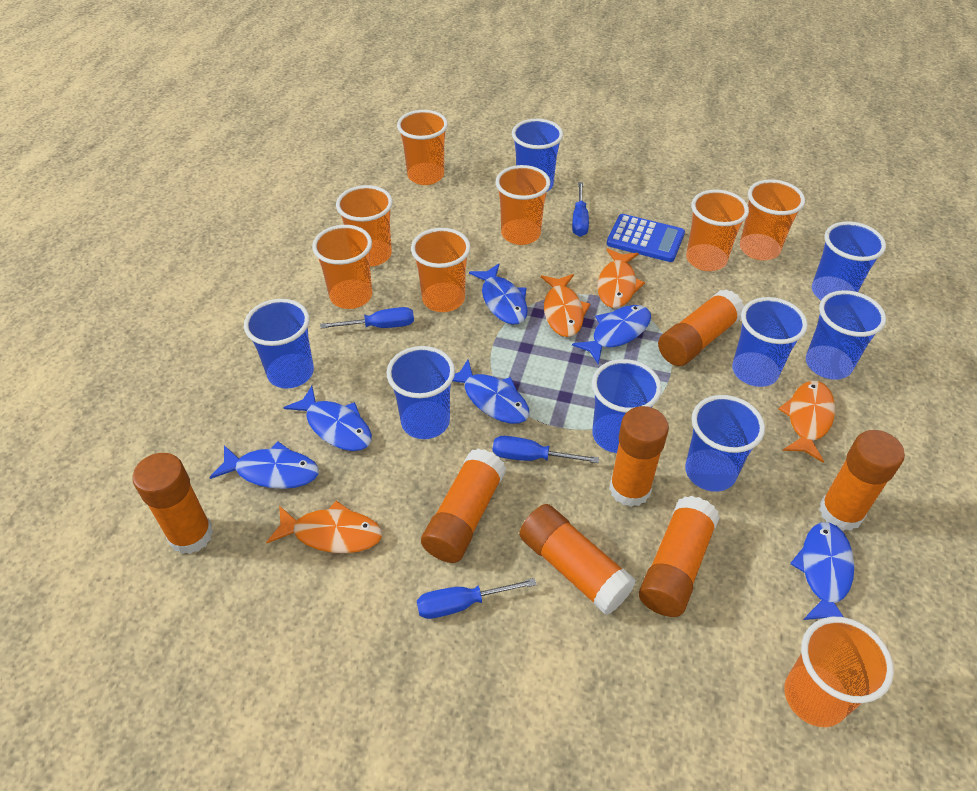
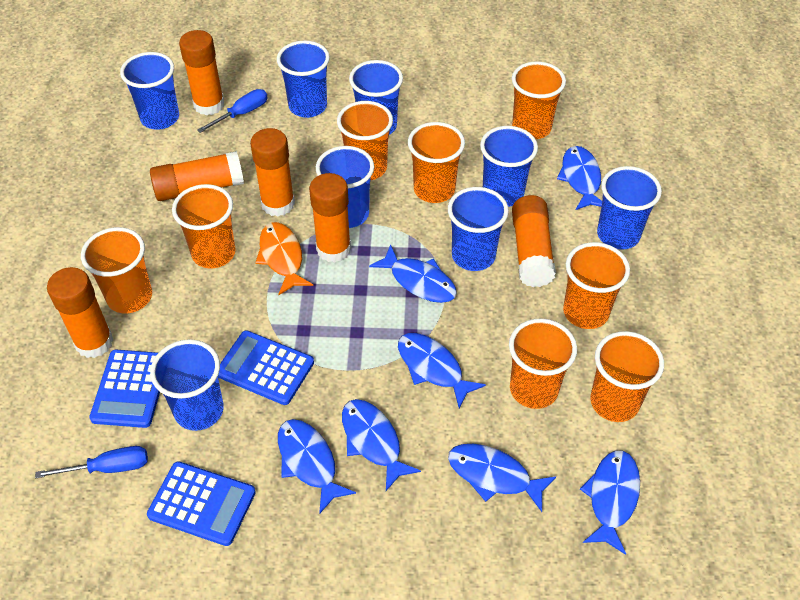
blue calculator: 1 -> 3
blue fish: 6 -> 7
blue screwdriver: 4 -> 2
orange fish: 4 -> 1
orange glue stick: 7 -> 6

